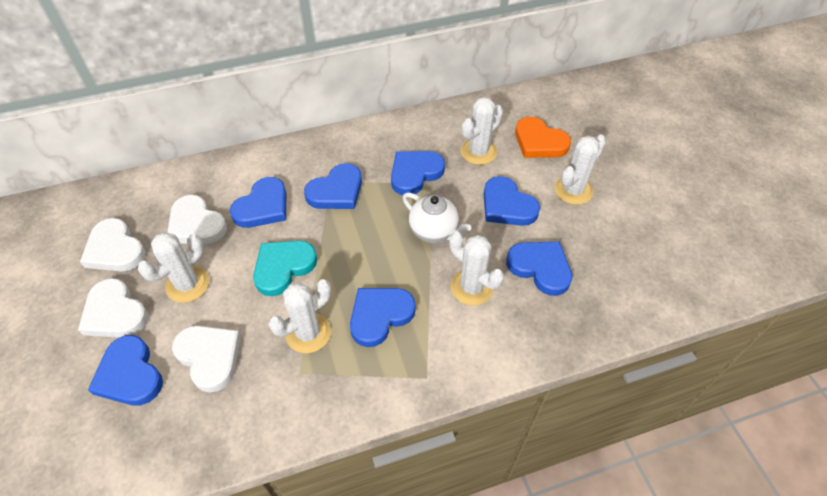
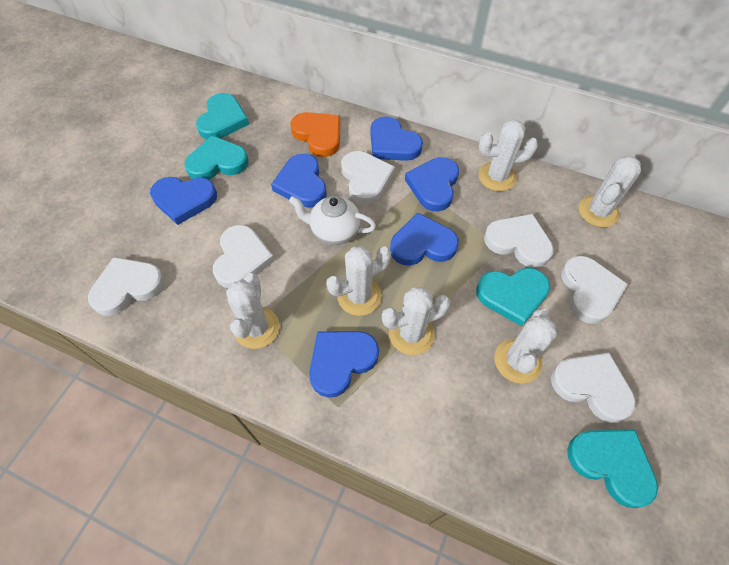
blue heart: 7 -> 6
turquoise heart: 1 -> 4
white cactus: 5 -> 6
white heart: 4 -> 6

